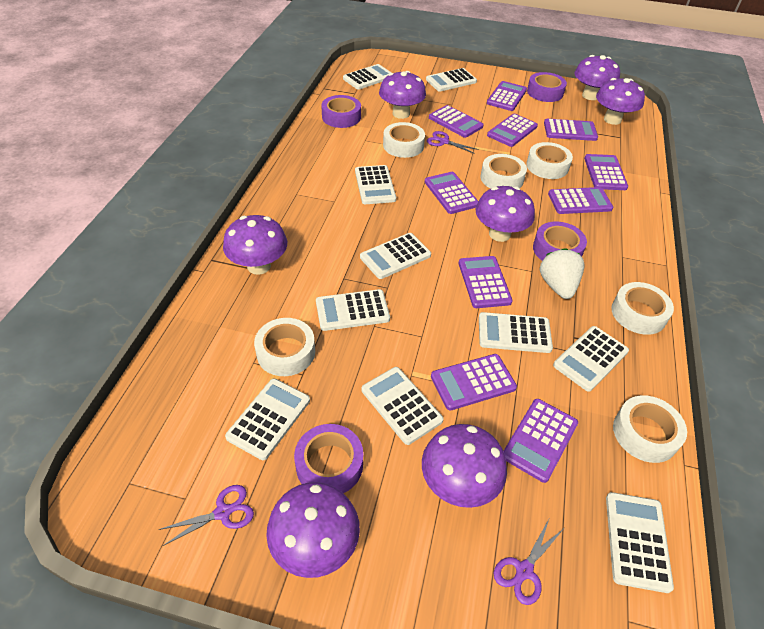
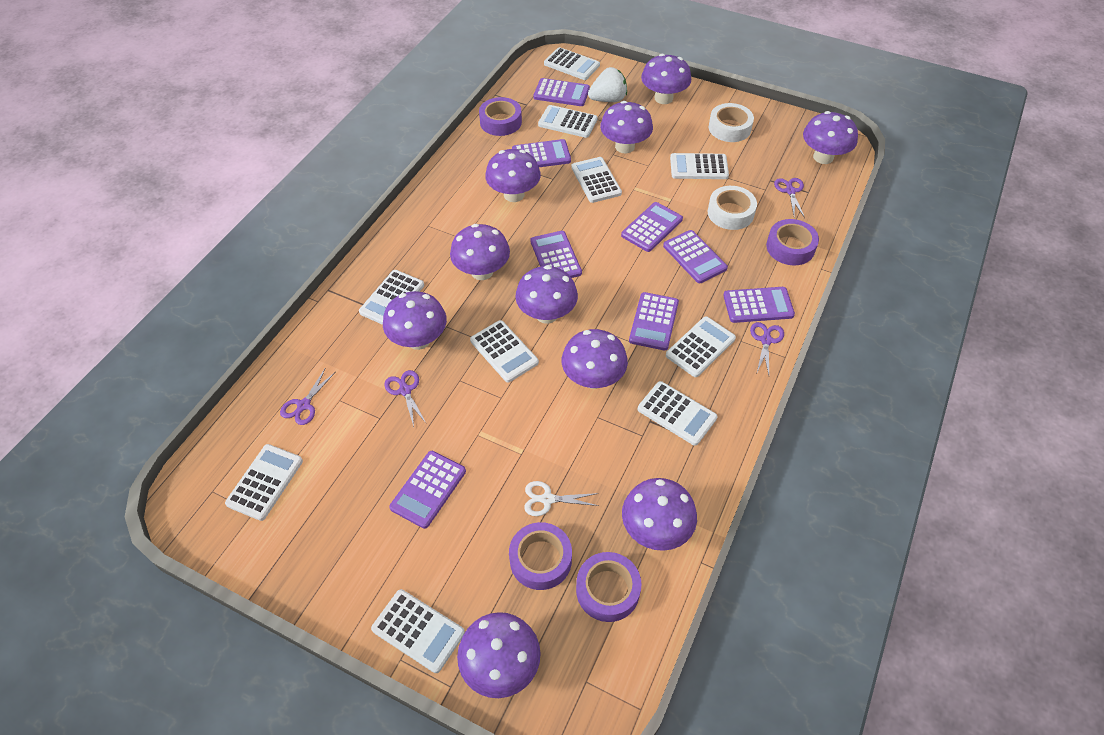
purple calculator: 10 -> 8
purple mushroom: 7 -> 10
purple scissors: 3 -> 4
white scissors: 0 -> 1
white tape: 6 -> 2

